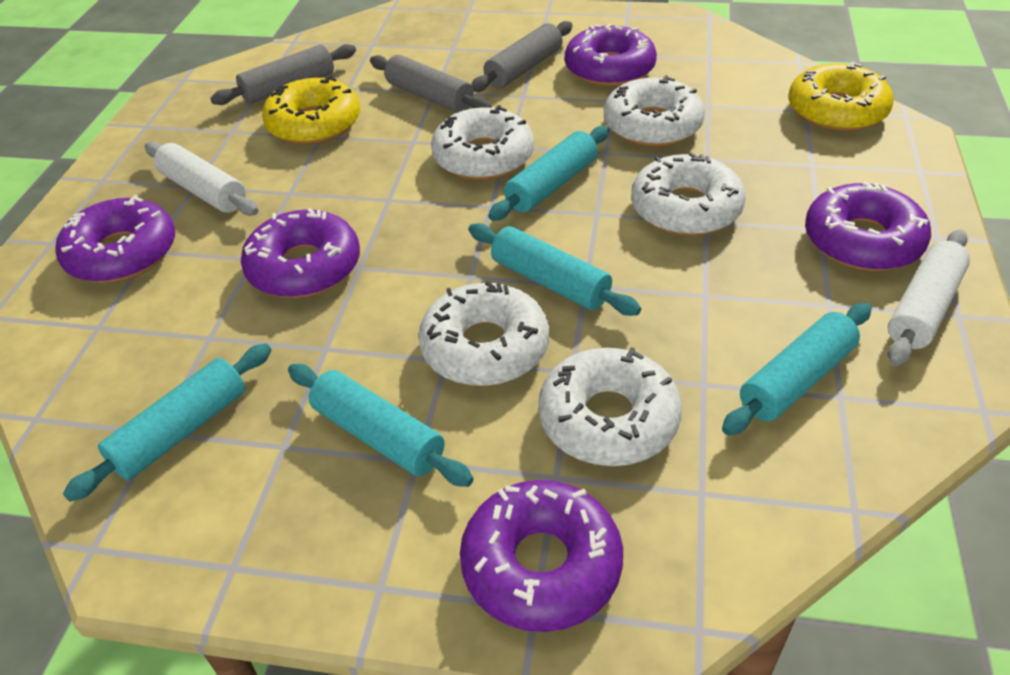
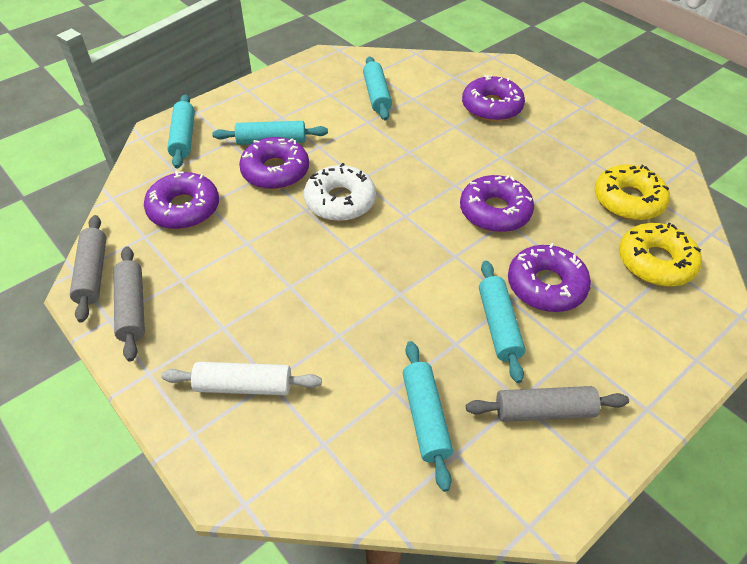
white donut: 5 -> 1
white rolling pin: 2 -> 1

